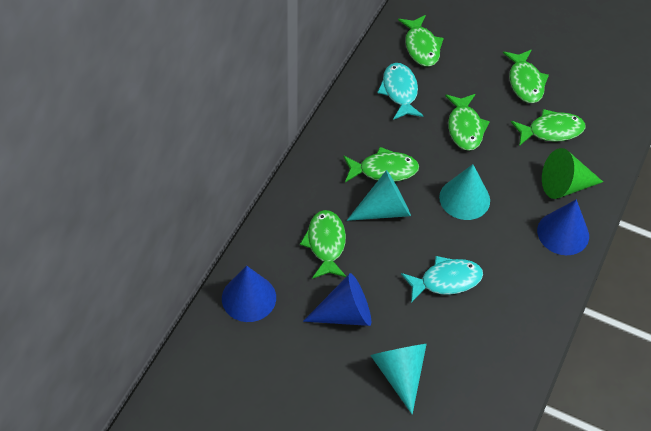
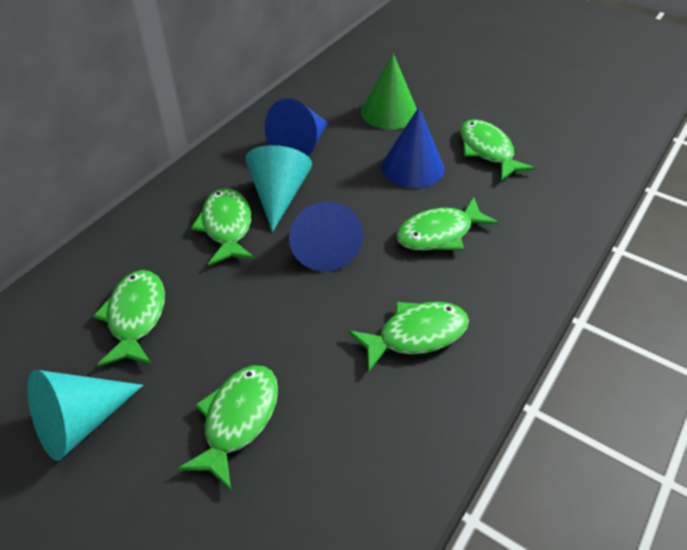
turquoise cone: 3 -> 2
turquoise fish: 2 -> 0

